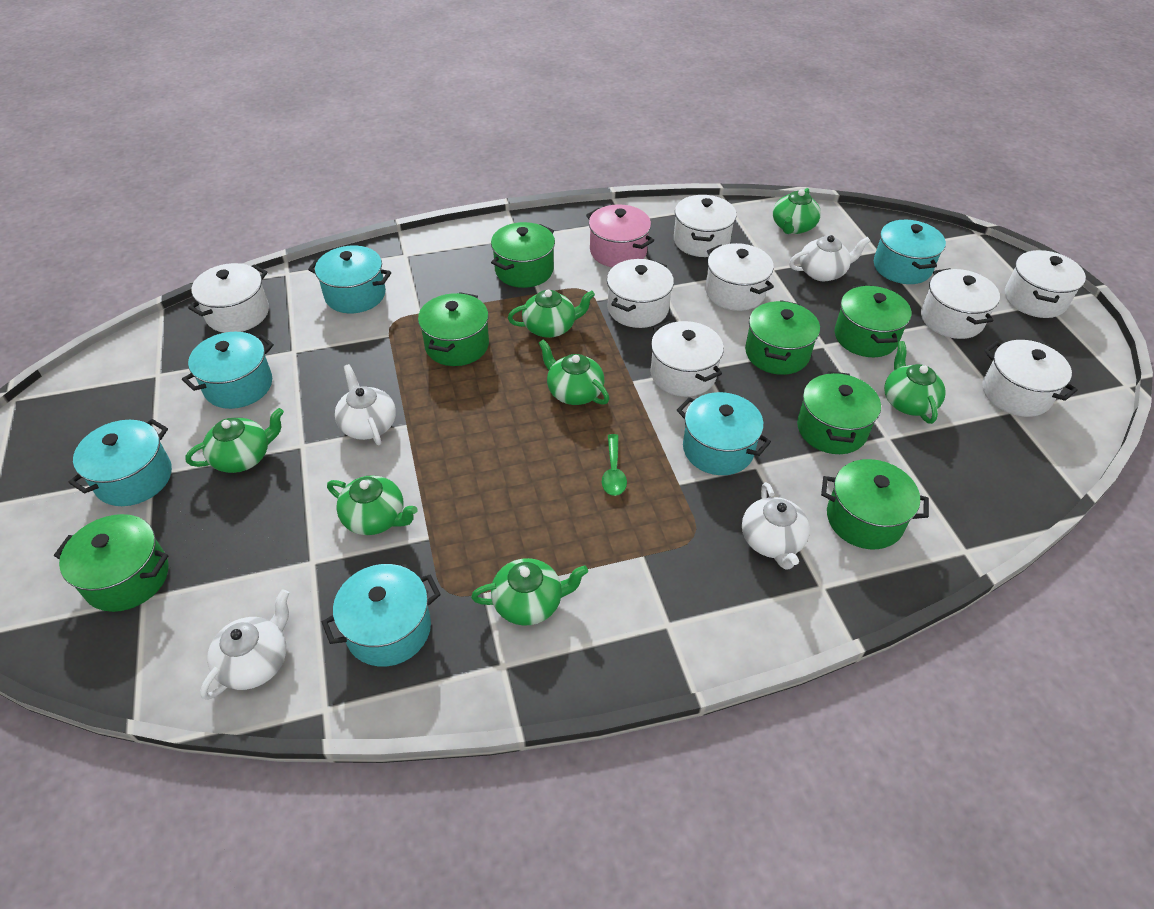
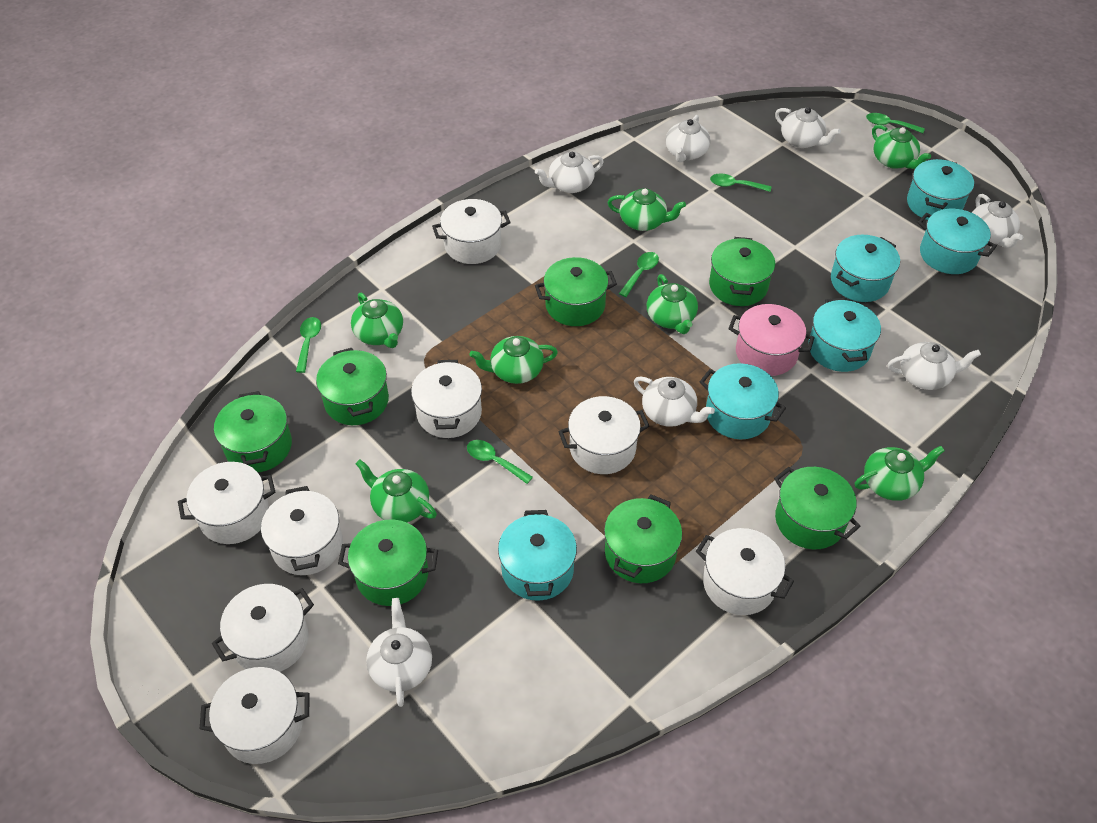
green spoon: 1 -> 5
white teapot: 4 -> 7

